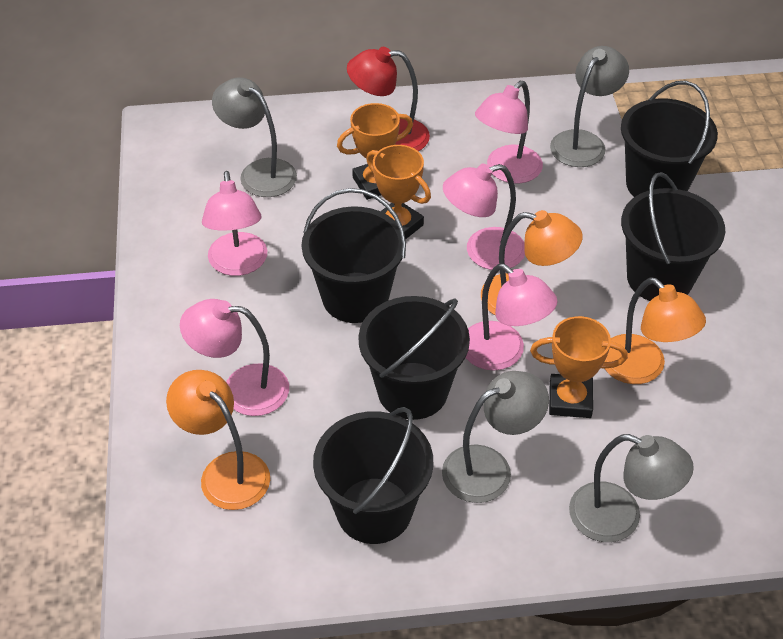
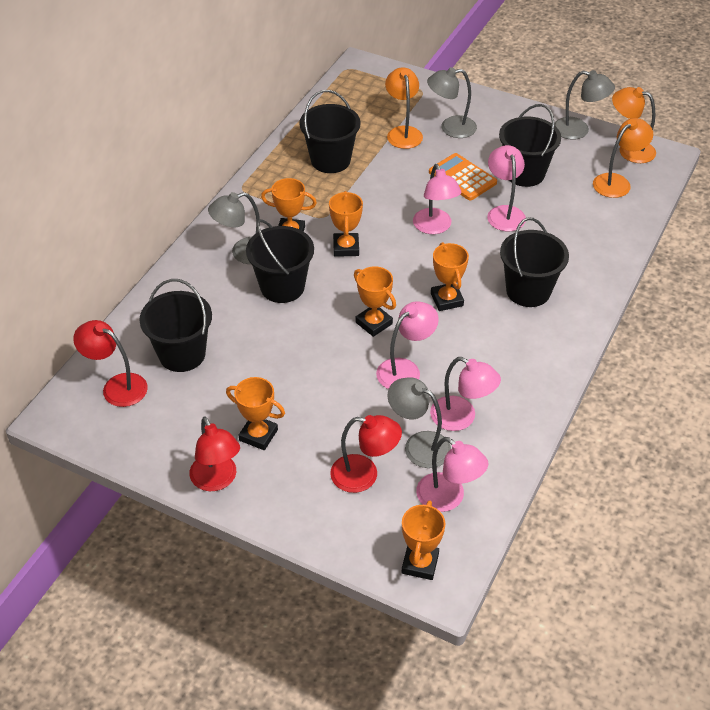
orange calculator: 0 -> 1
orange trophy: 3 -> 6
red lamp: 1 -> 3

